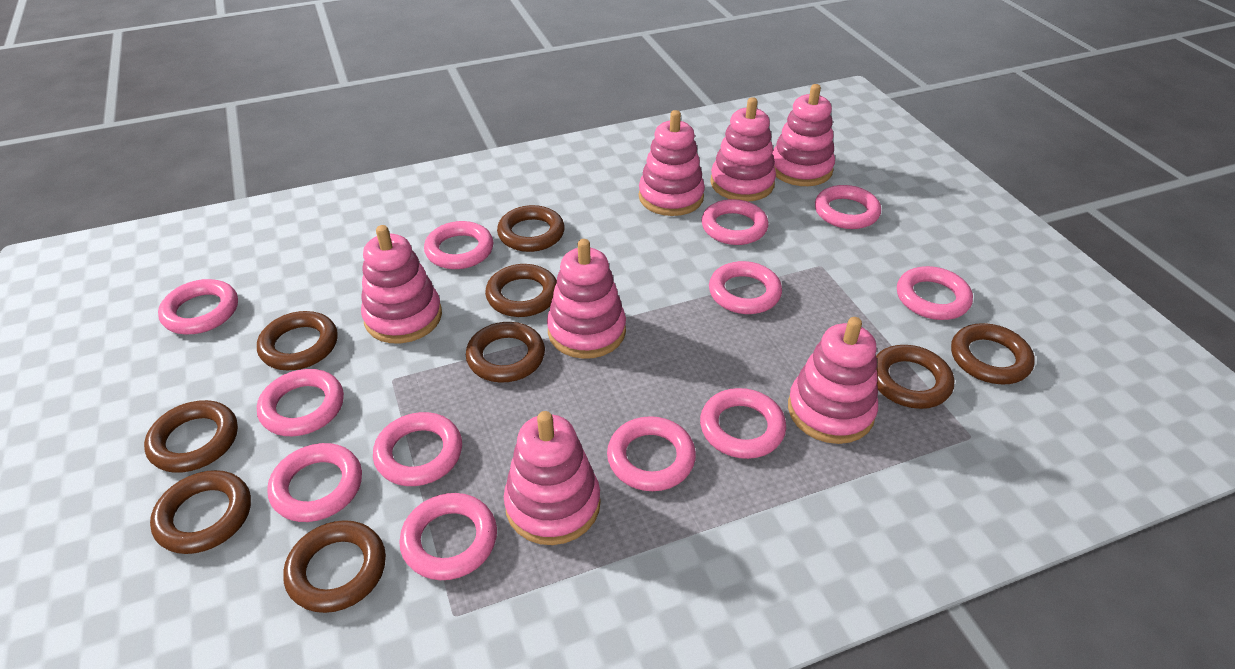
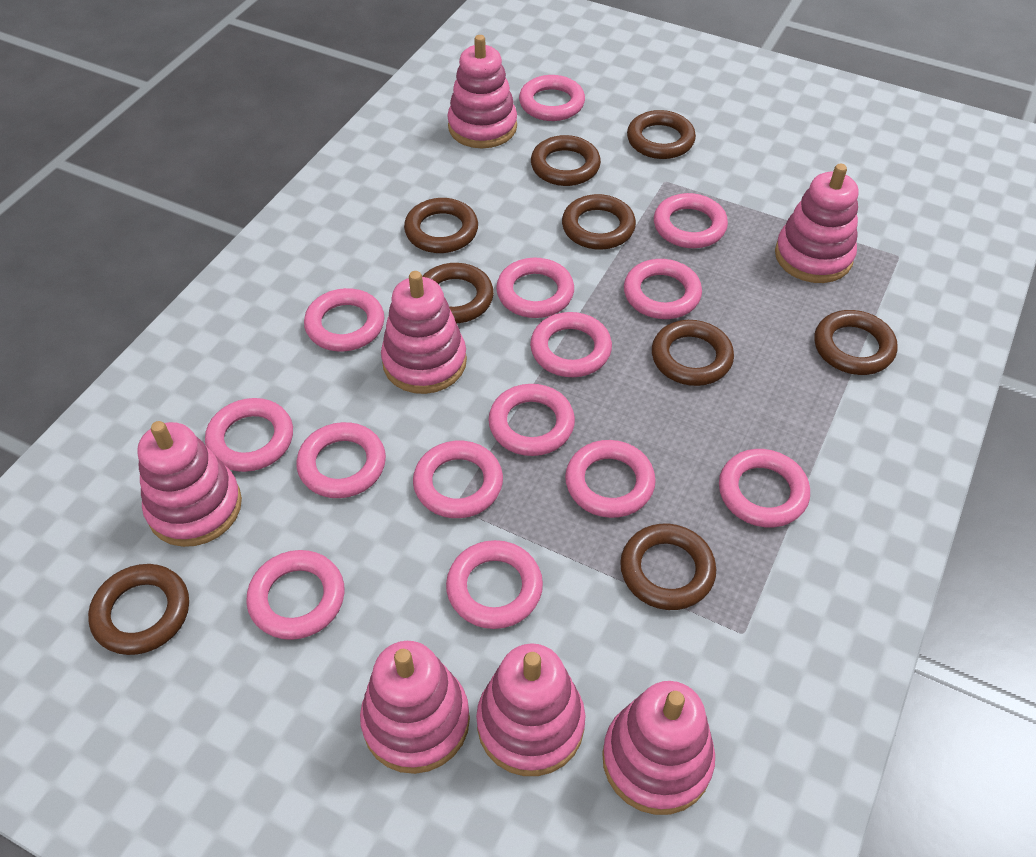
pink ring: 12 -> 14

